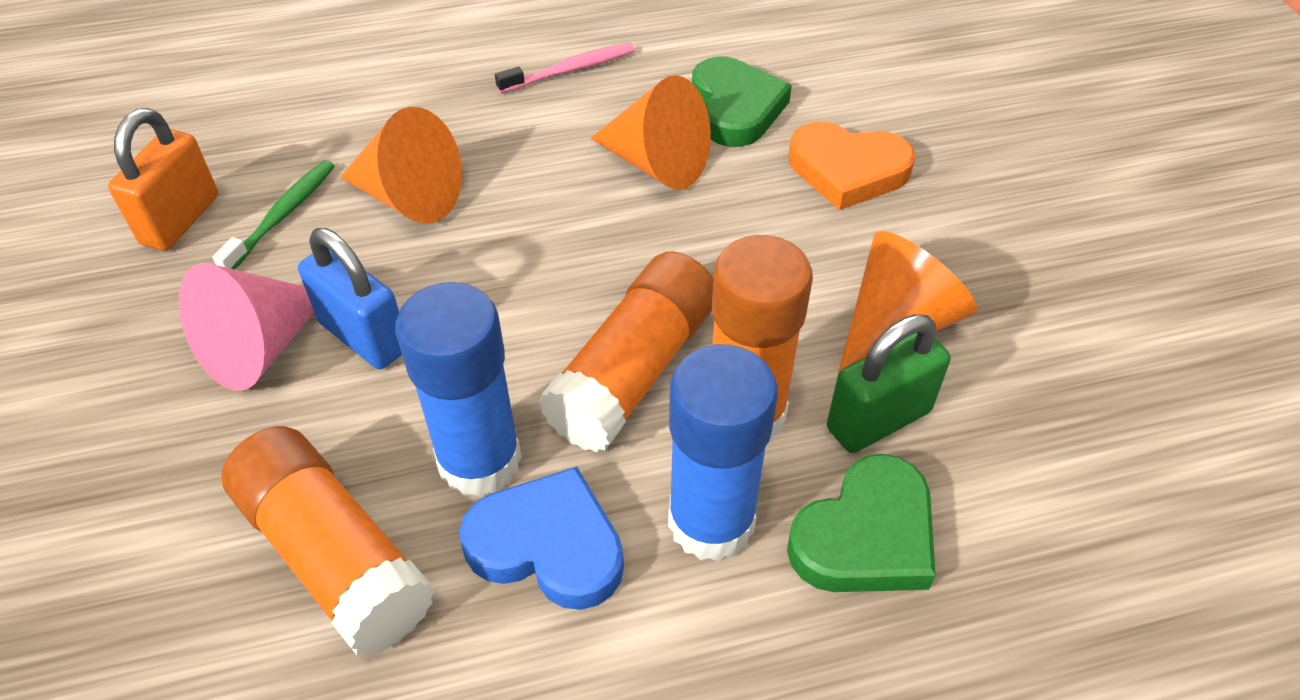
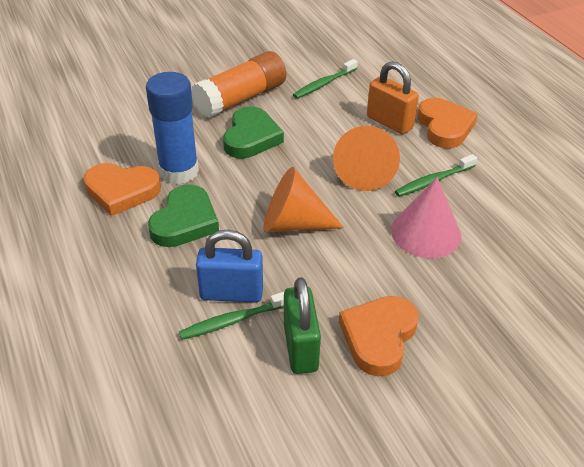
blue glue stick: 2 -> 1
blue heart: 1 -> 0
green toothbrush: 1 -> 3
orange cone: 3 -> 2
orange glue stick: 3 -> 1
orange heart: 1 -> 3
pink toothbrush: 1 -> 0

